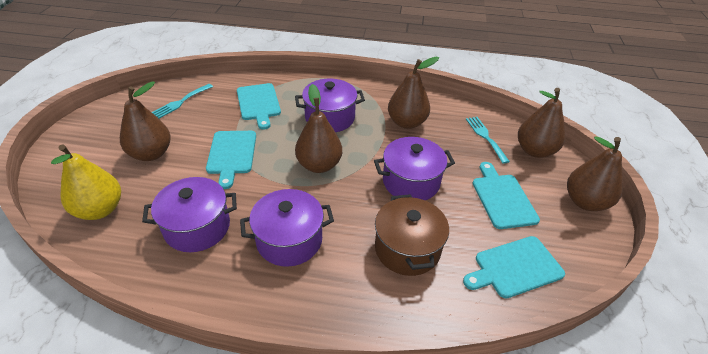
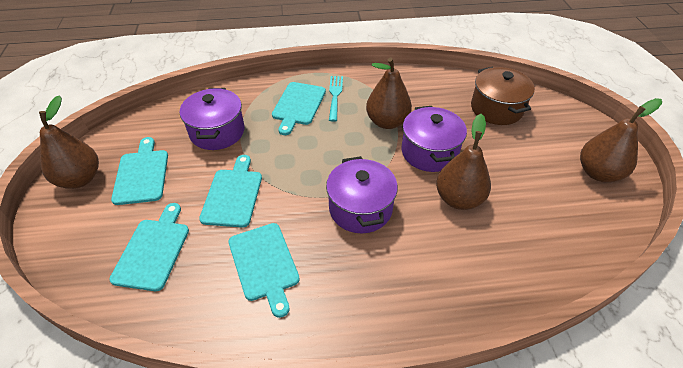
brown pear: 5 -> 4
purple pot: 4 -> 3
turquoise cutting board: 4 -> 5
turquoise fork: 2 -> 1
yellow pear: 1 -> 0

